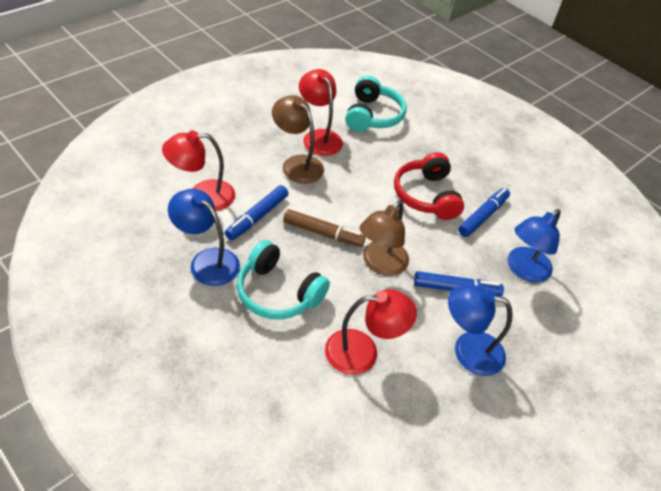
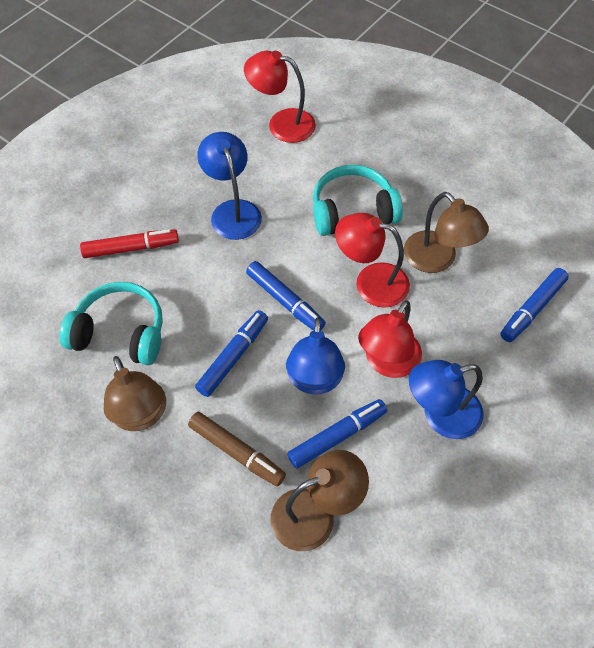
blue marker: 3 -> 4
brown lamp: 2 -> 3
red headphones: 1 -> 0
red marker: 0 -> 1

